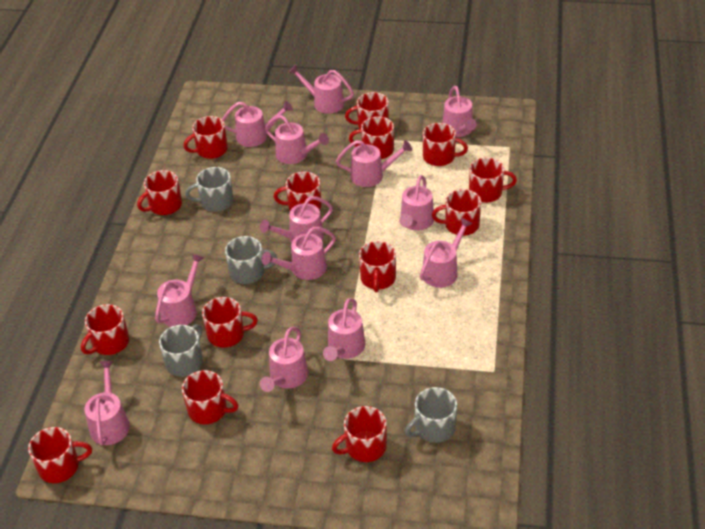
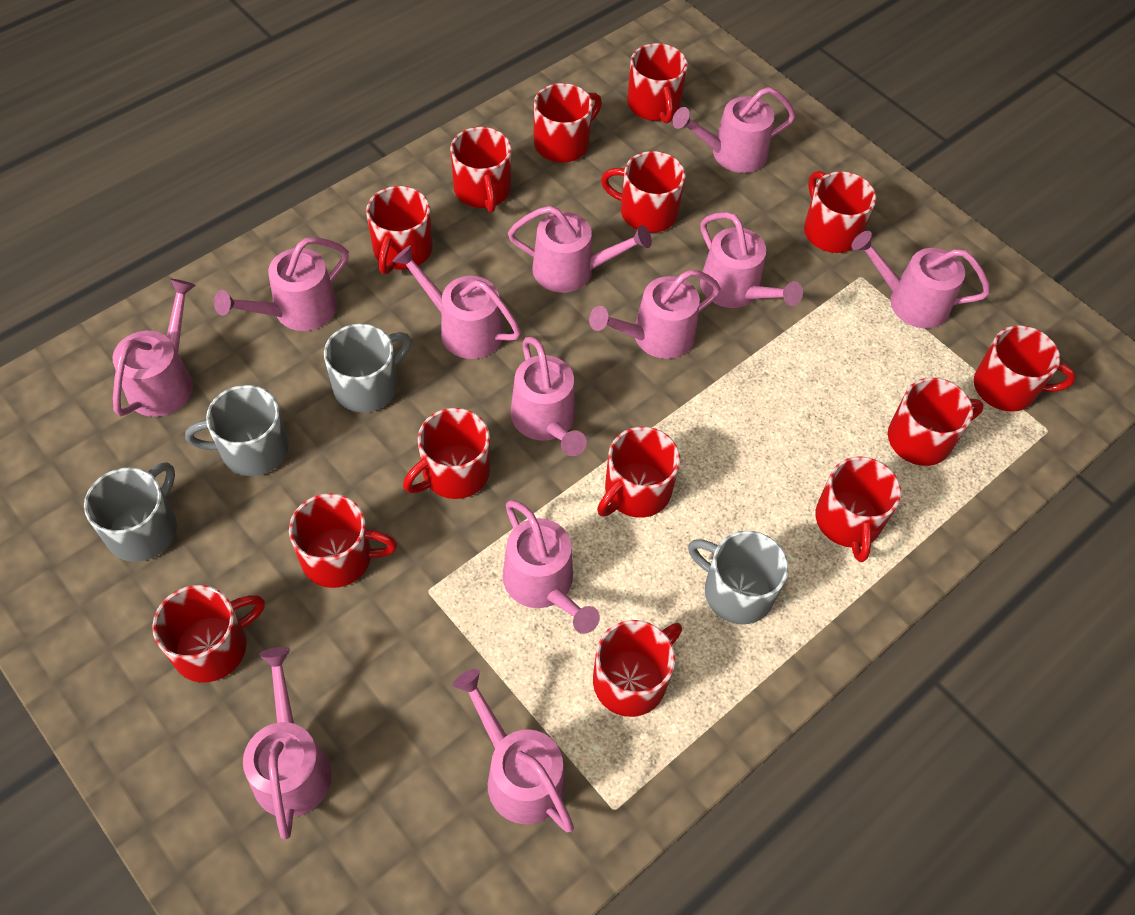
pink watering can: 13 -> 12

